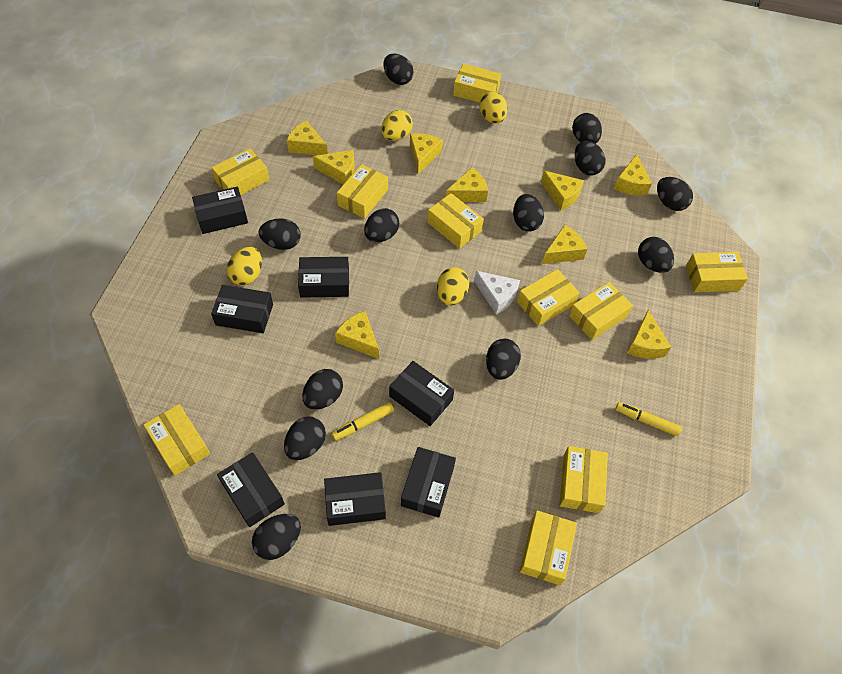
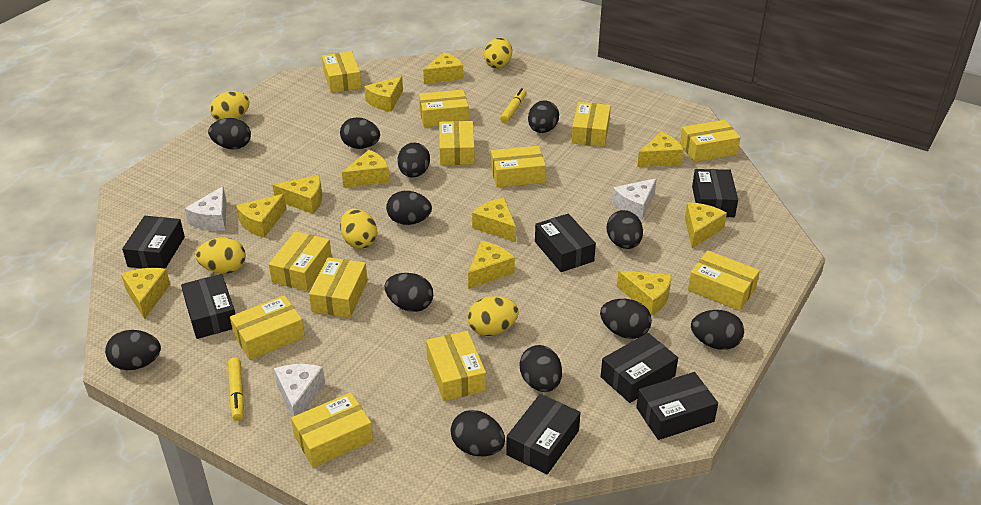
white cheese: 1 -> 3
yellow box: 10 -> 12
yellow cheese: 9 -> 11
yellow egg: 4 -> 5

